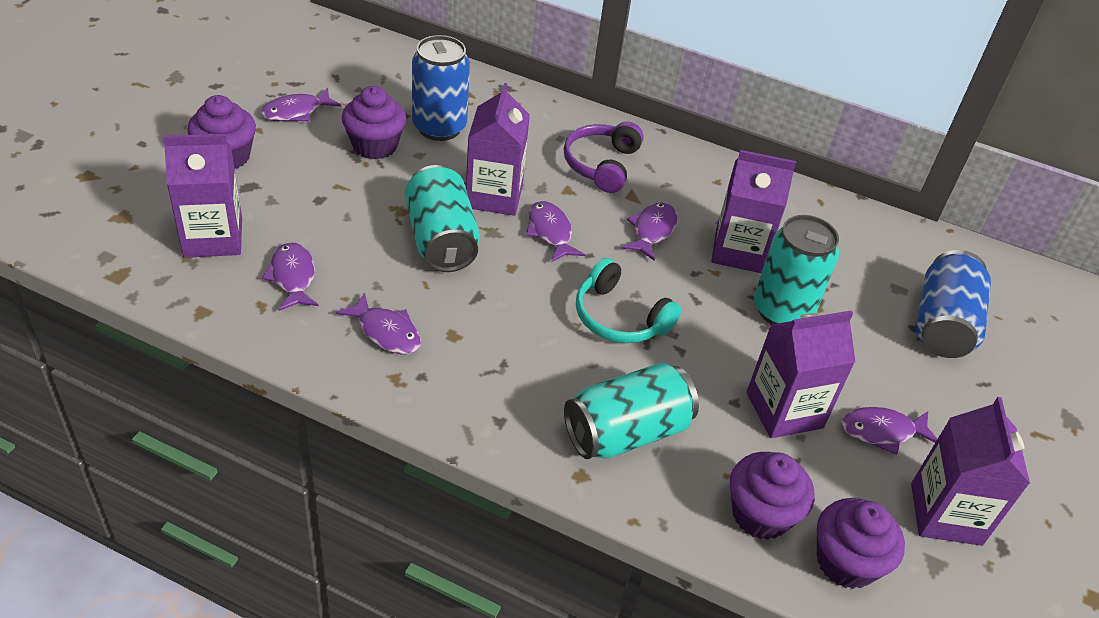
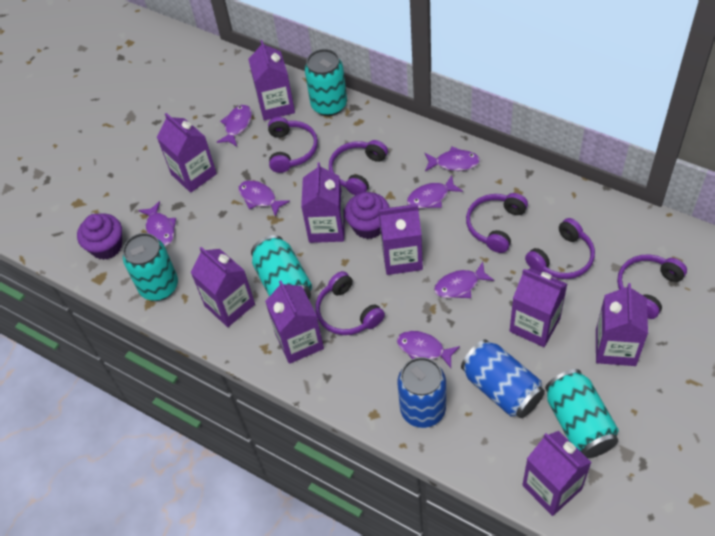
purple carton: 5 -> 9
purple cupcake: 4 -> 2
purple fish: 6 -> 7
purple headphones: 1 -> 6
turquoise can: 3 -> 4
turquoise headphones: 1 -> 0

